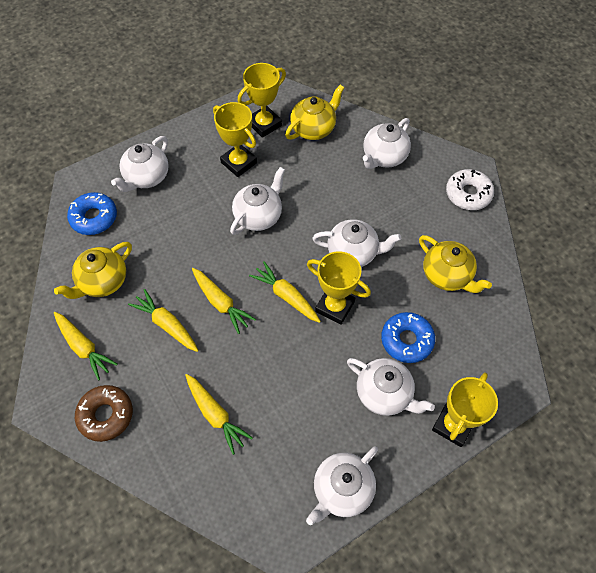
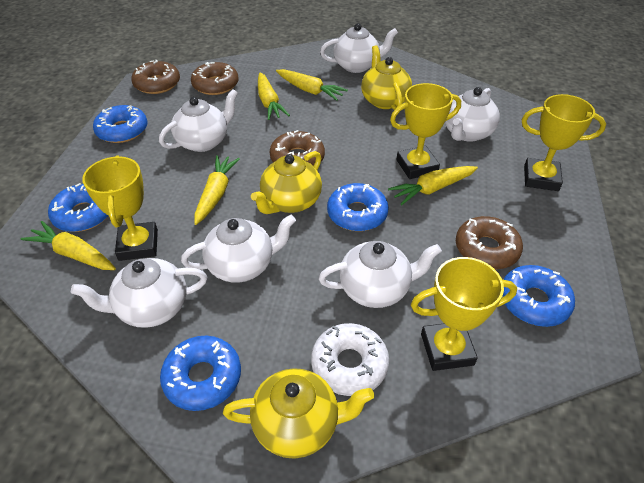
blue donut: 2 -> 5
brown donut: 1 -> 4

